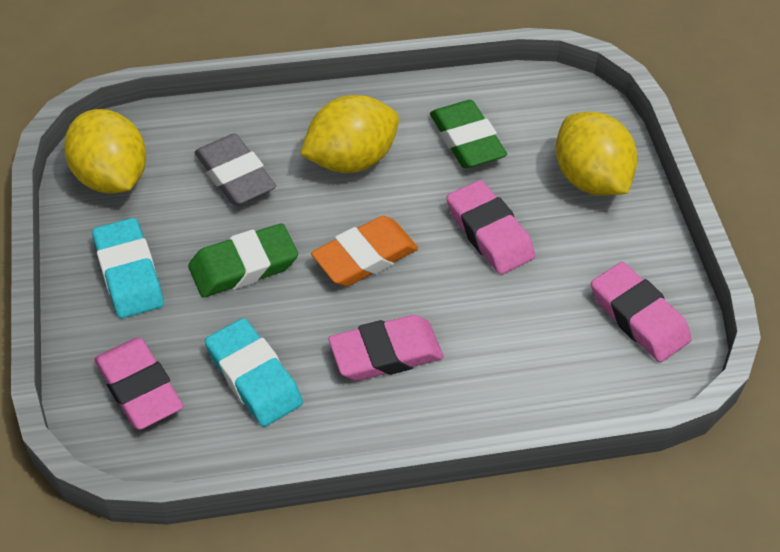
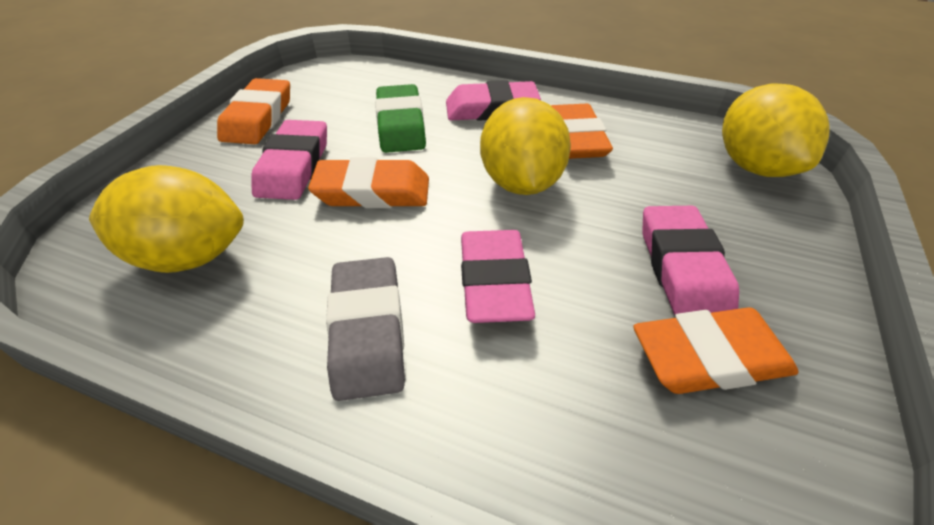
green eraser: 2 -> 1
orange eraser: 1 -> 4
turquoise eraser: 2 -> 0

